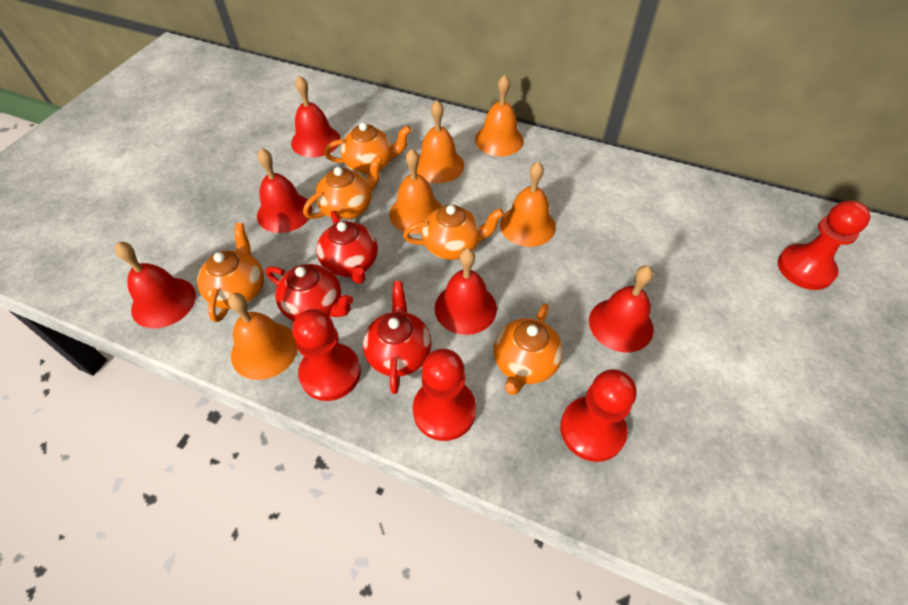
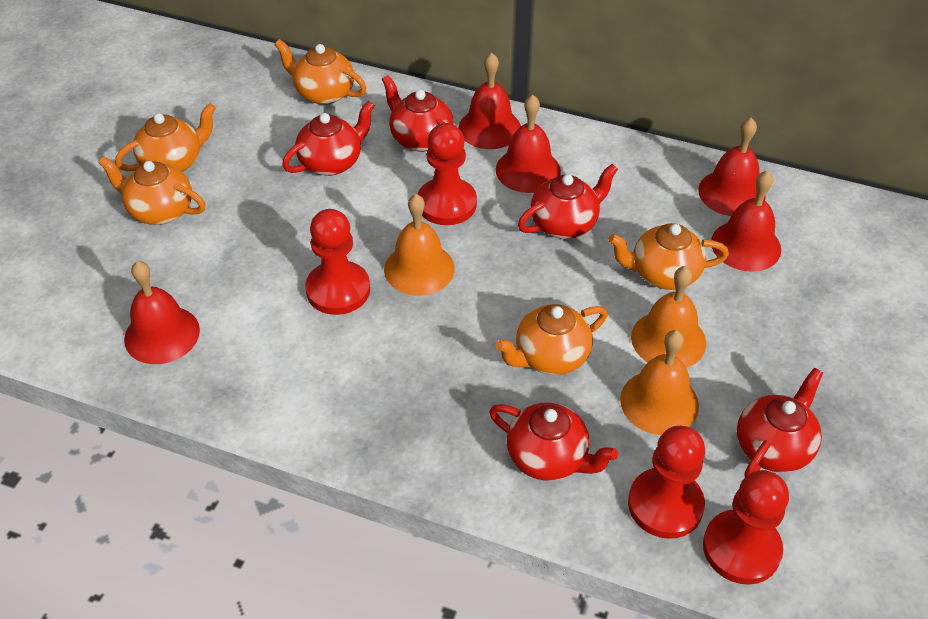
orange bell: 5 -> 3
red teapot: 3 -> 5

